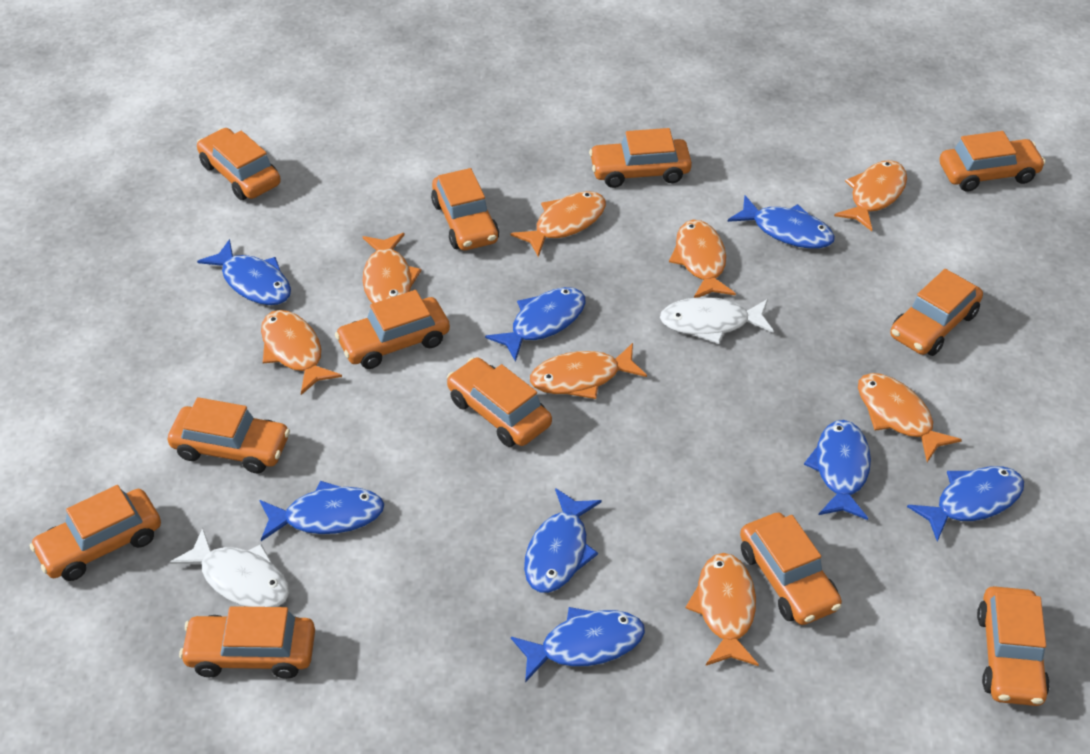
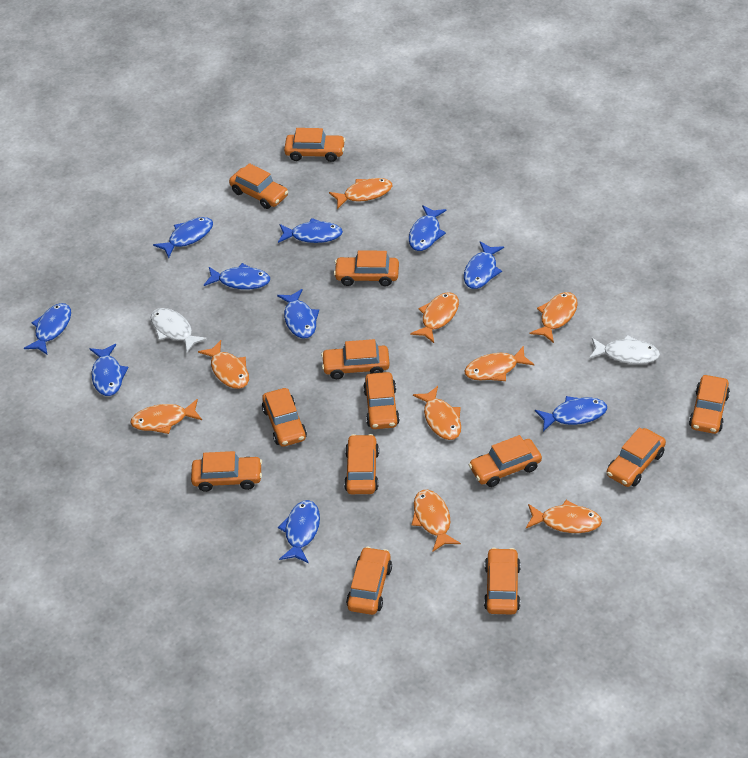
blue fish: 8 -> 10
orange car: 12 -> 13
orange fish: 8 -> 9

